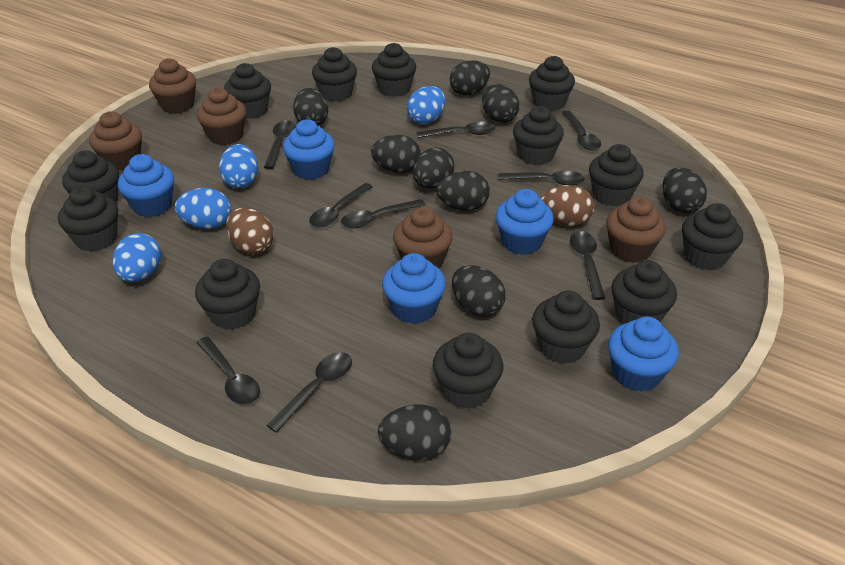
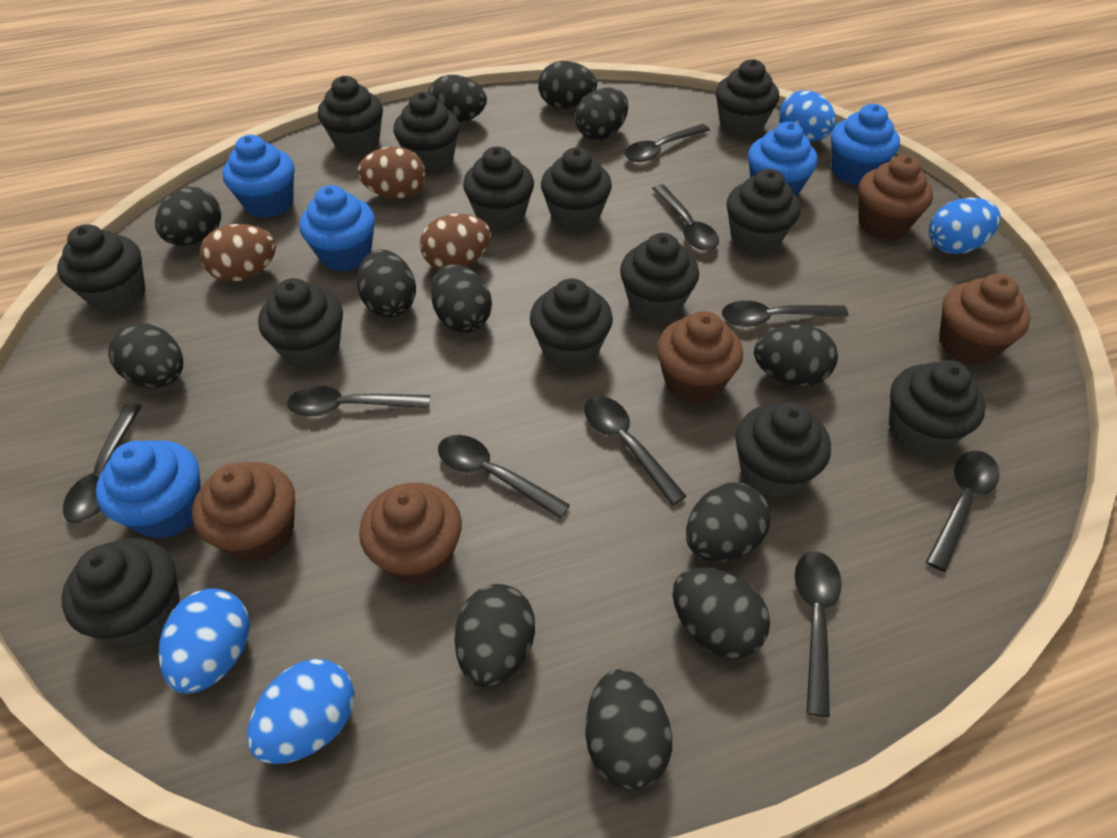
black egg: 9 -> 12
brown egg: 2 -> 3

